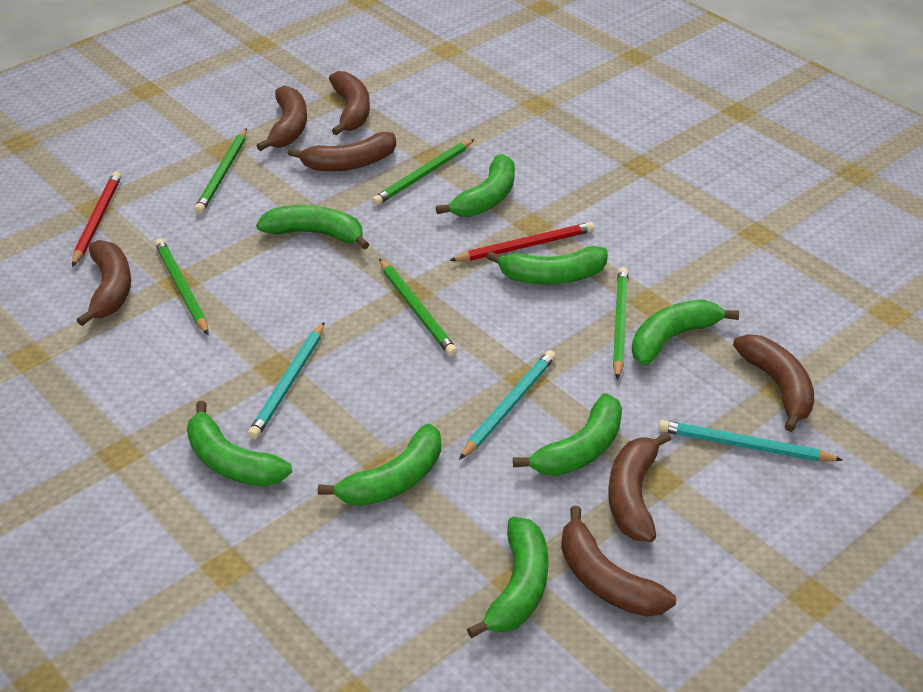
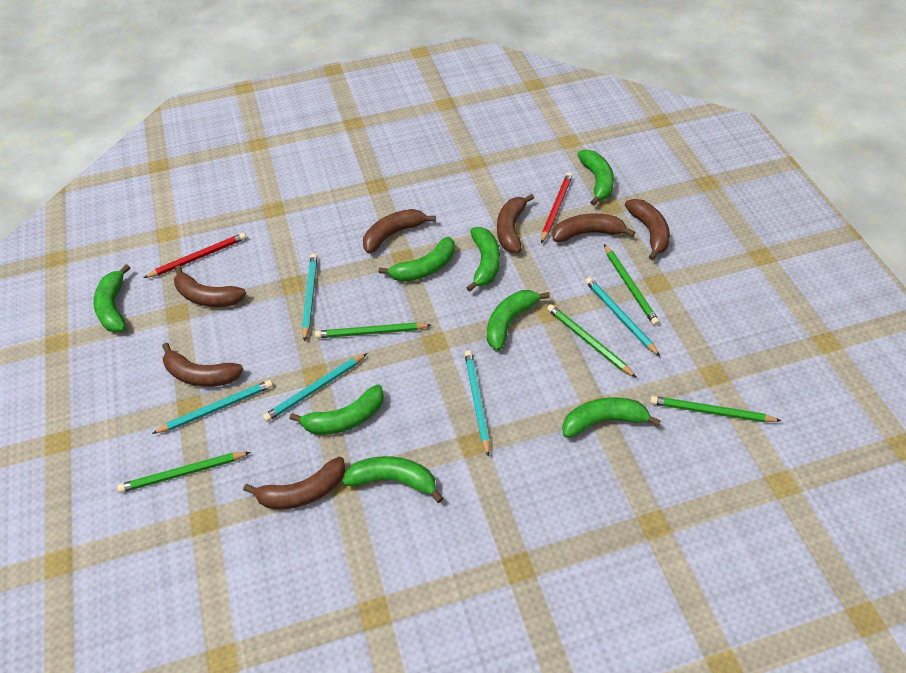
turquoise pencil: 3 -> 5

